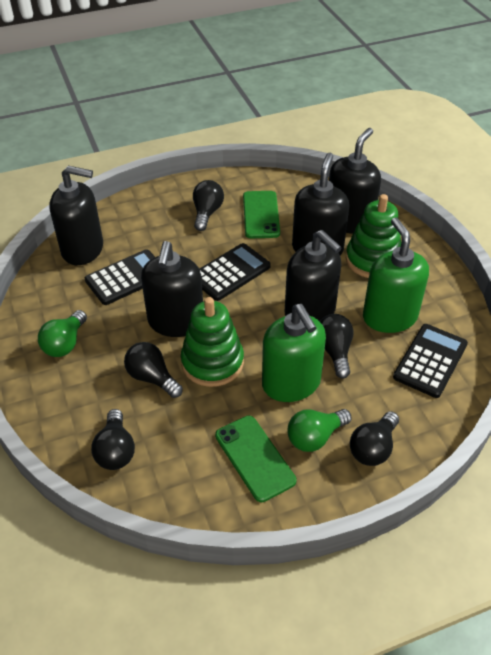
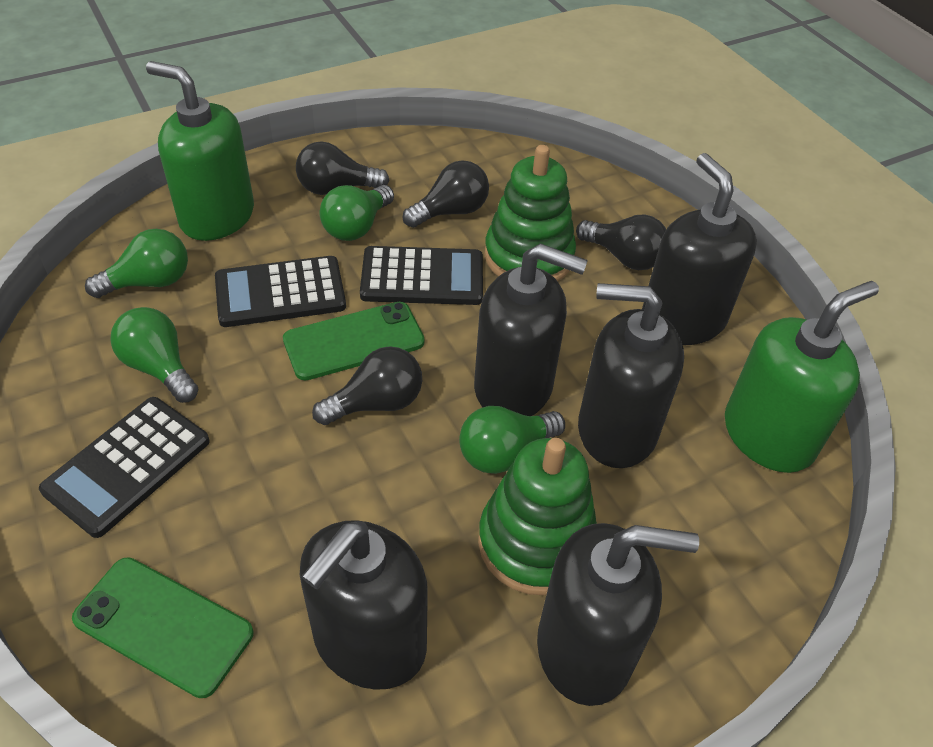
black light bulb: 5 -> 4
green light bulb: 2 -> 4

